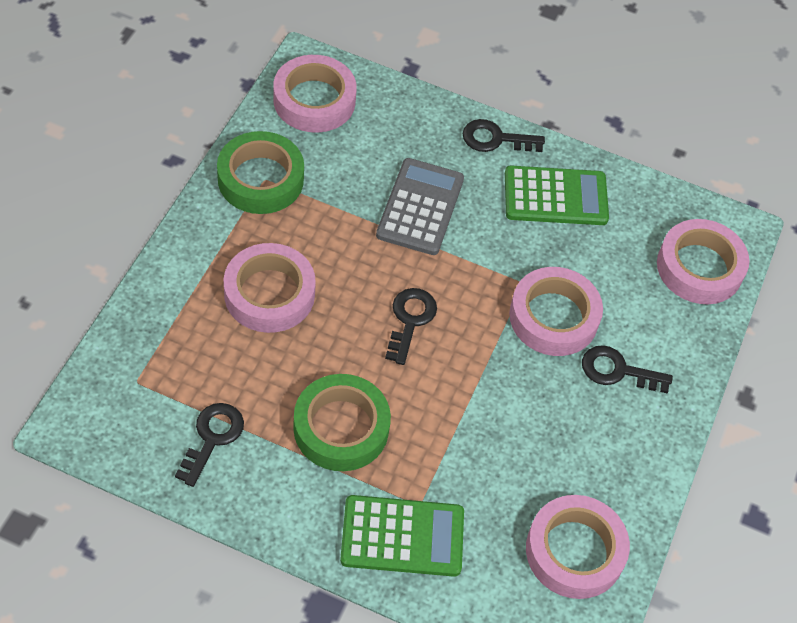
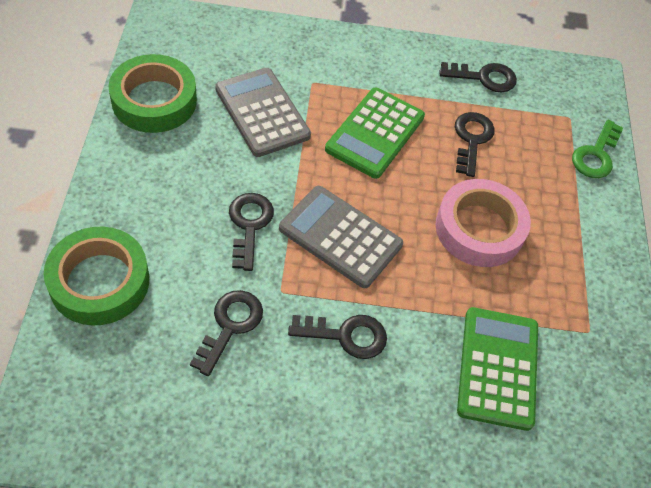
black key: 4 -> 5
green key: 0 -> 1
grey calculator: 1 -> 2
pink tape: 5 -> 1

